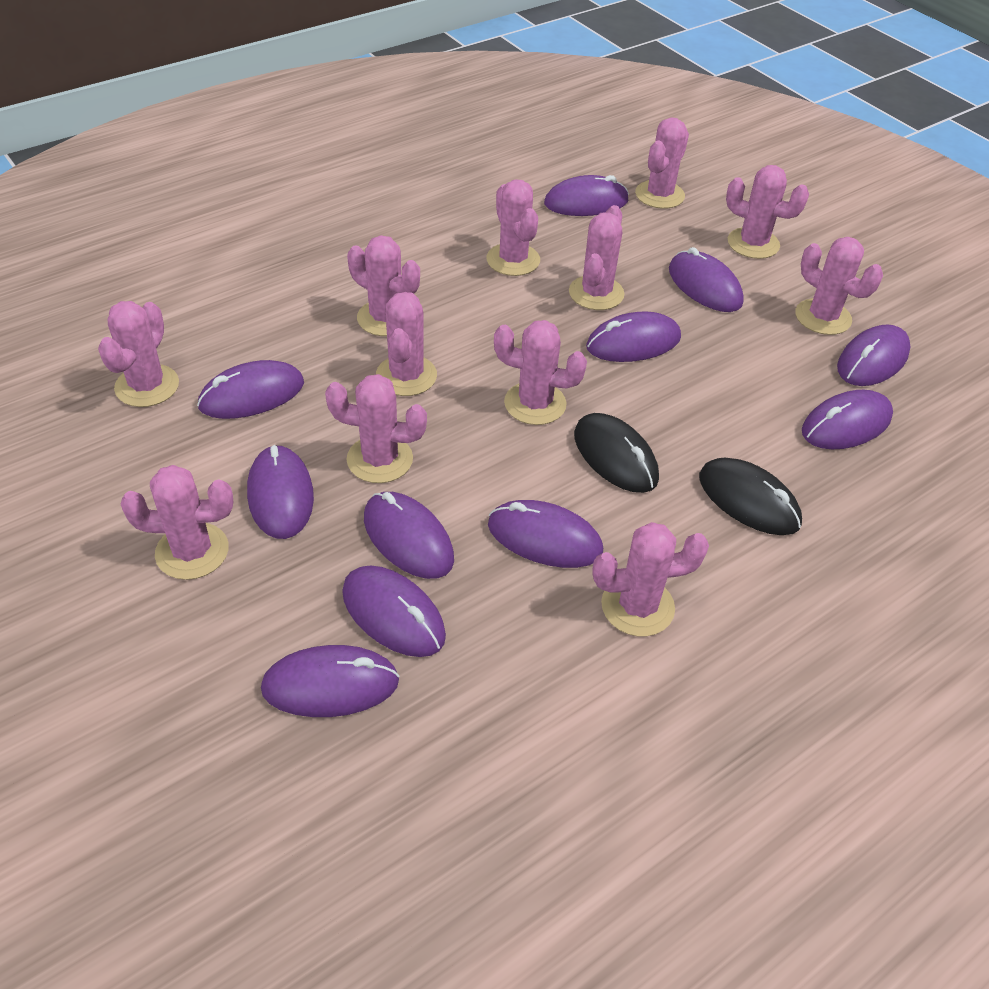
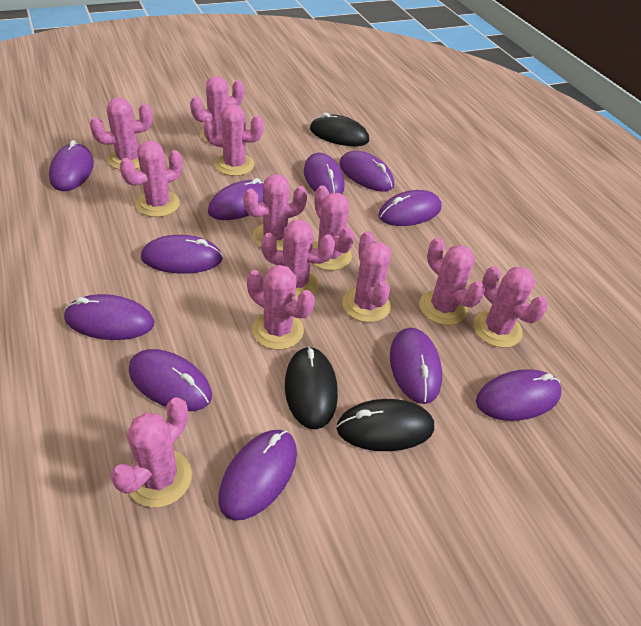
black mouse: 2 -> 3

